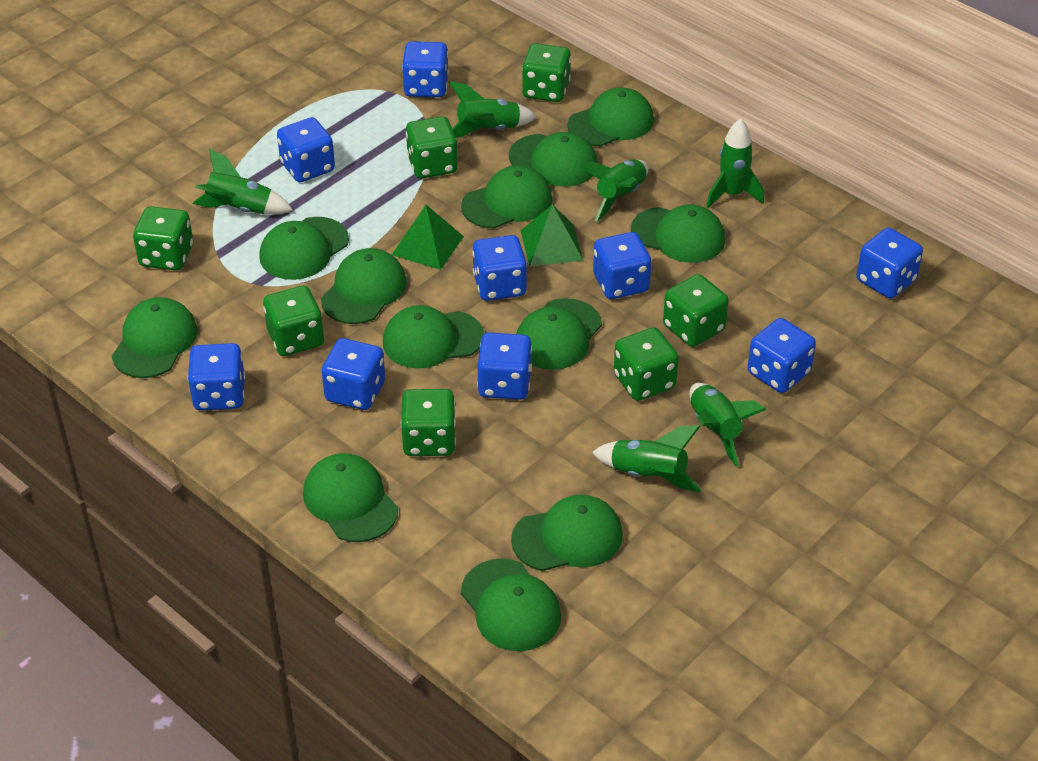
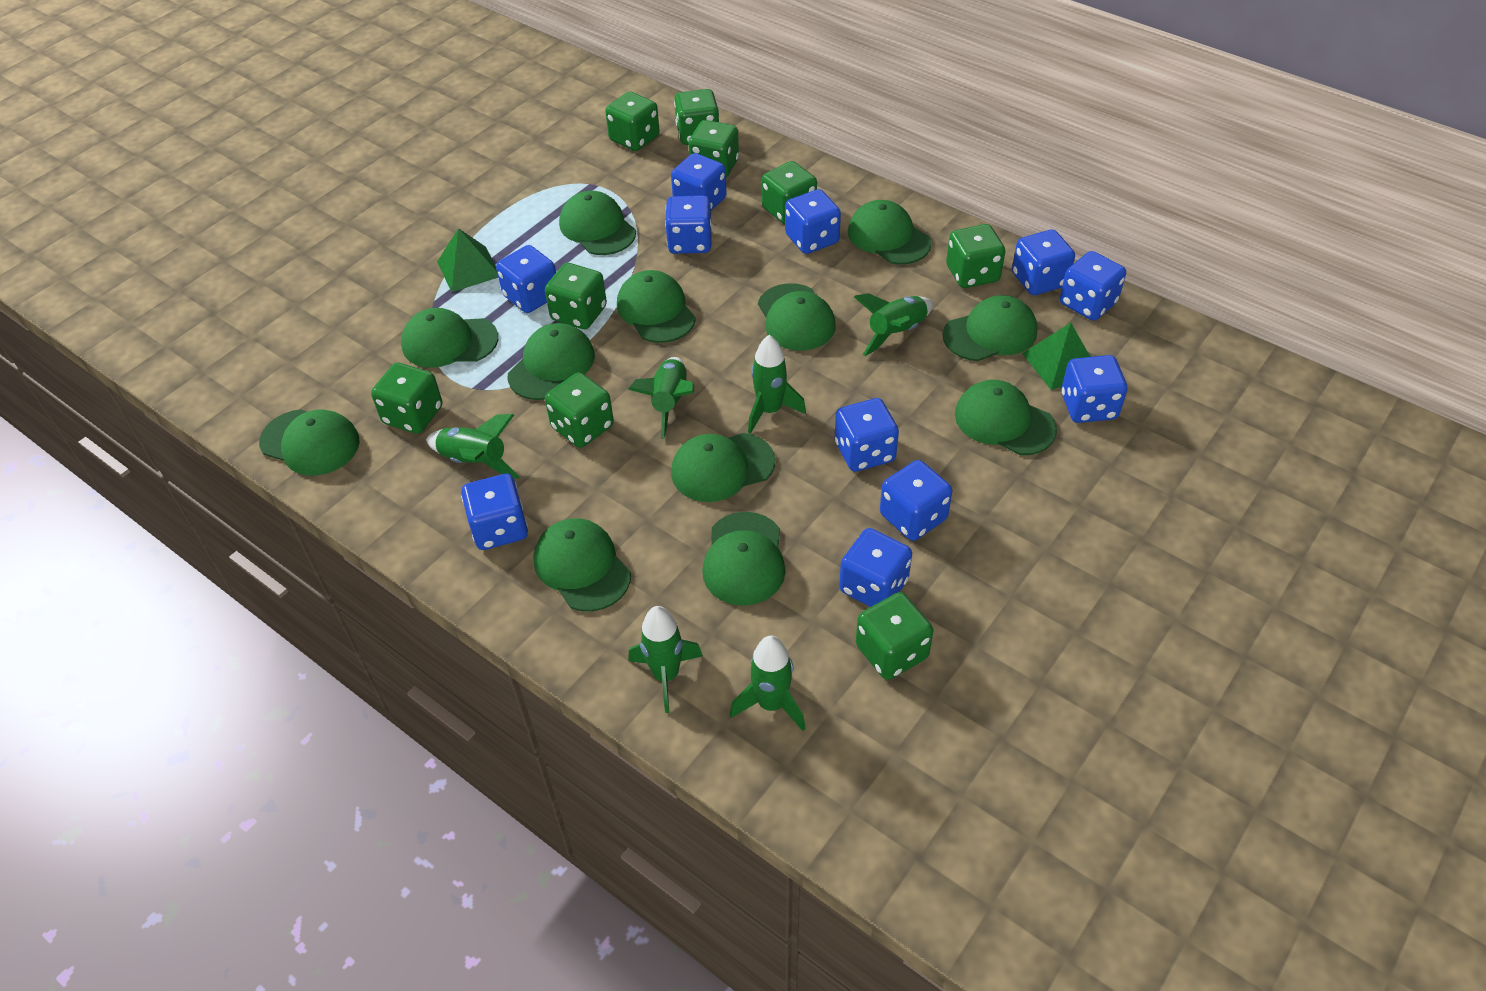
blue dice: 9 -> 11
green dice: 7 -> 9

